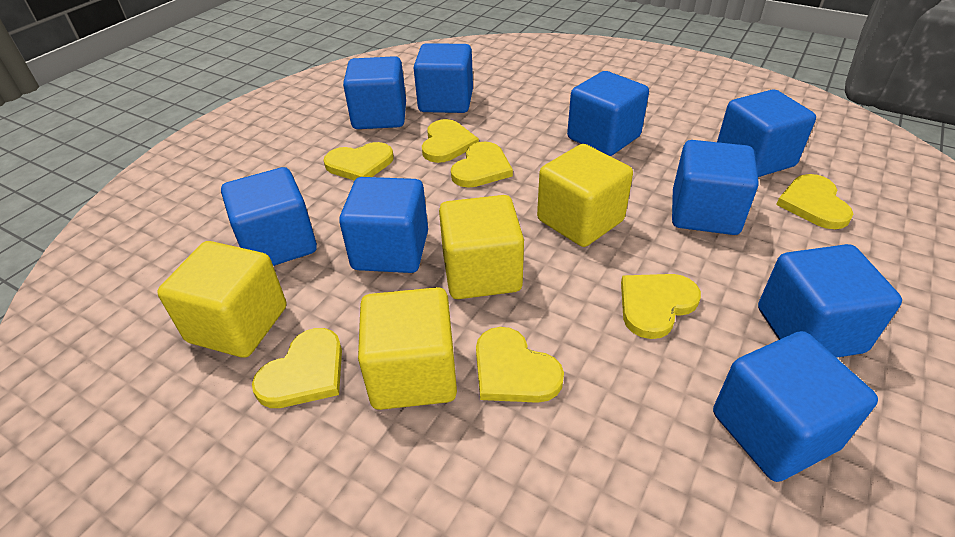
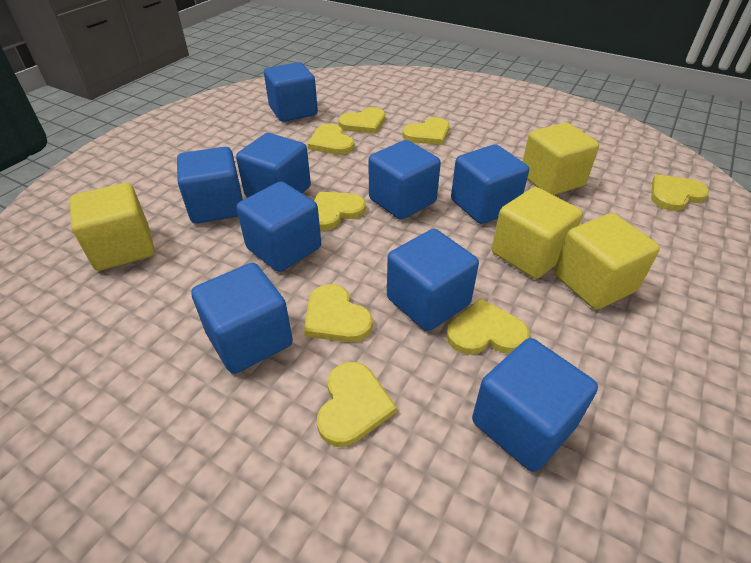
yellow heart: 7 -> 8

